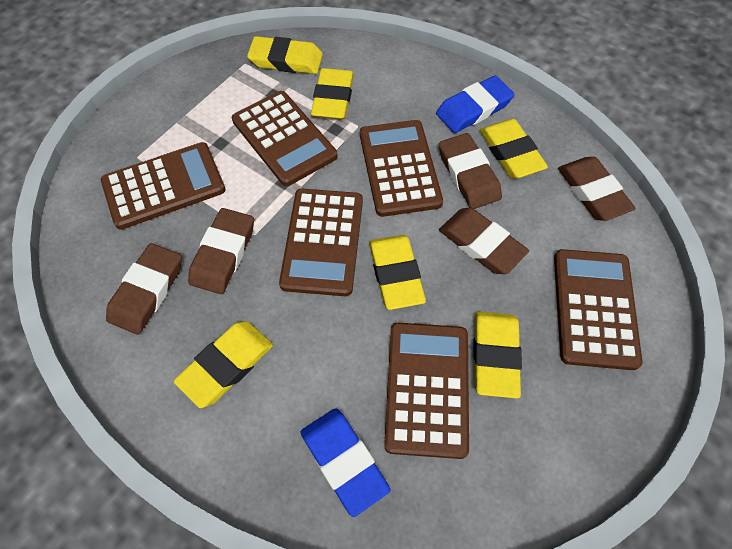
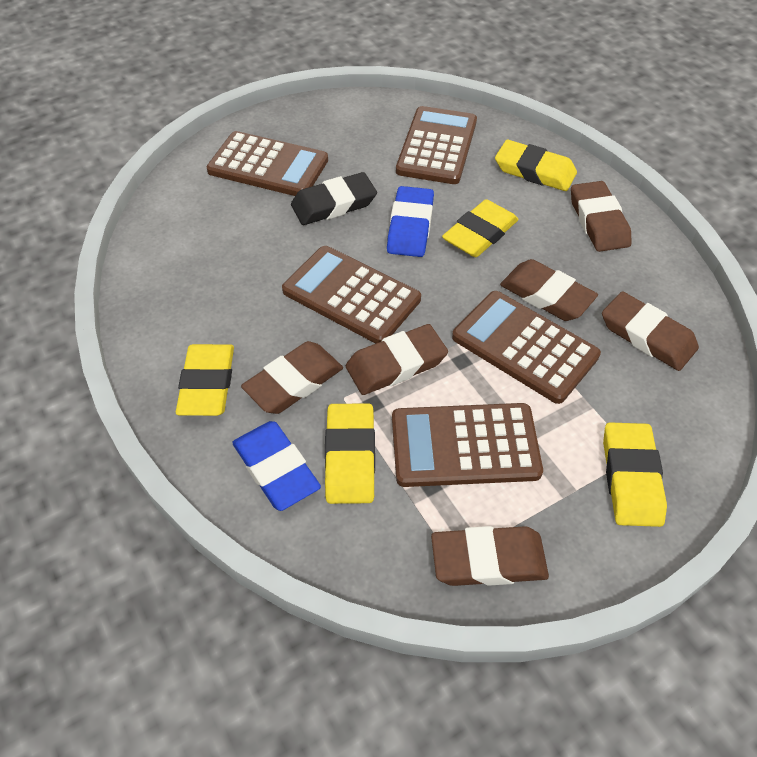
black eraser: 0 -> 1
brown calculator: 6 -> 5
brown eraser: 5 -> 6
yellow eraser: 6 -> 5

